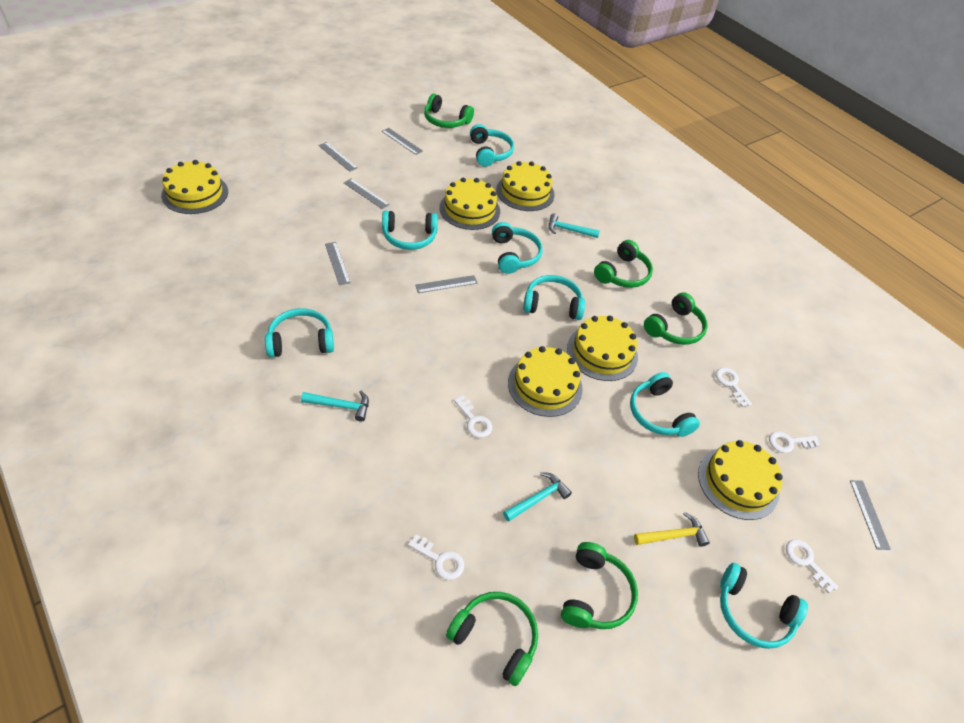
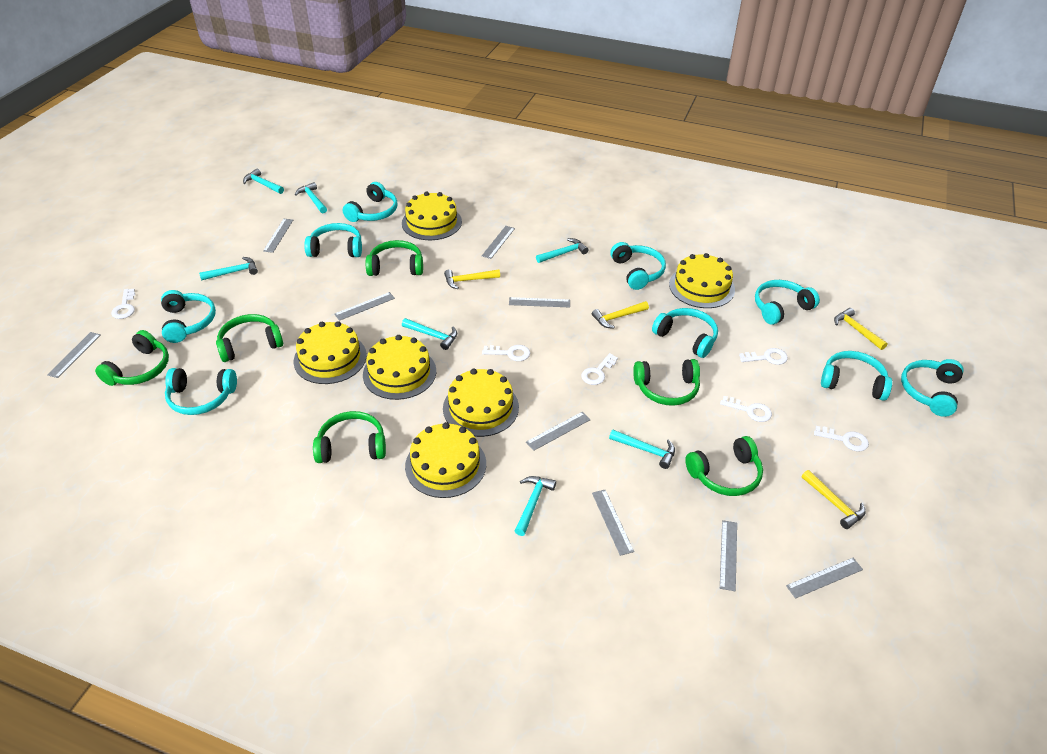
green headphones: 5 -> 6
grey ruler: 6 -> 9
turquoise hammer: 3 -> 7
turquoise headphones: 7 -> 9
white key: 5 -> 6
yellow hammer: 1 -> 4

